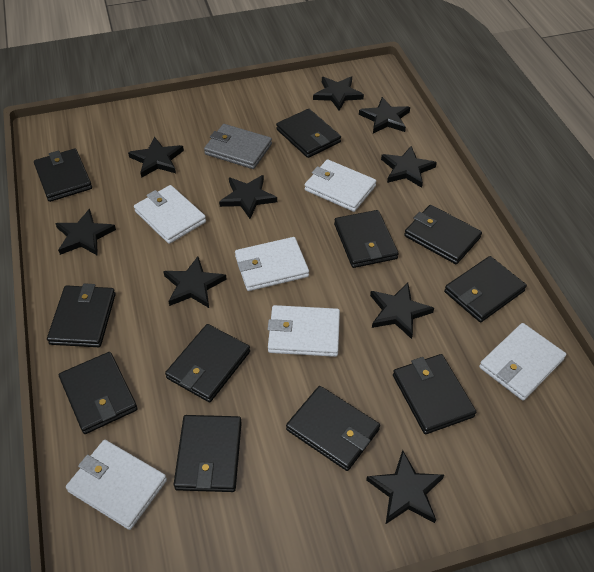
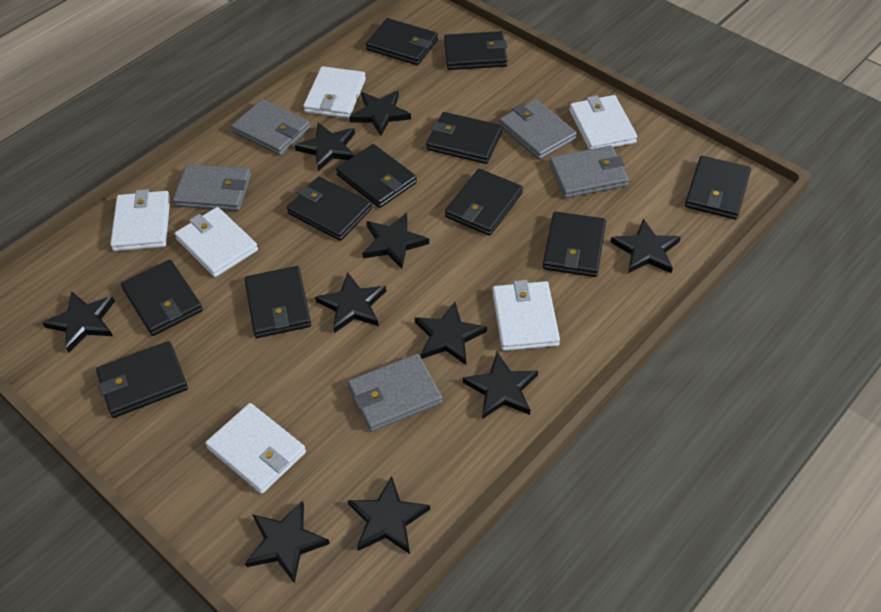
black star: 9 -> 10
grey wallet: 1 -> 5

